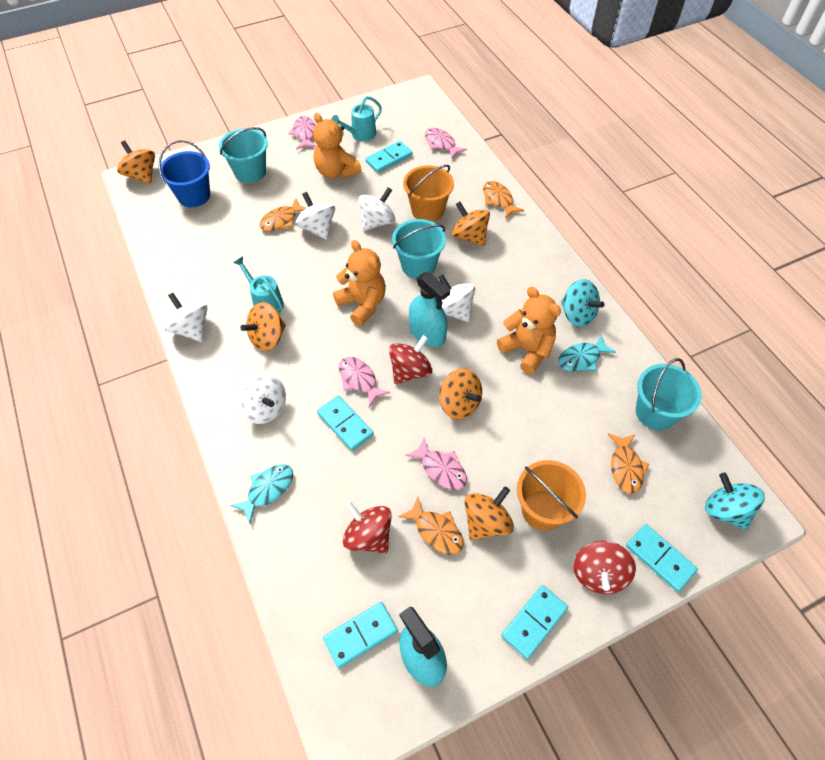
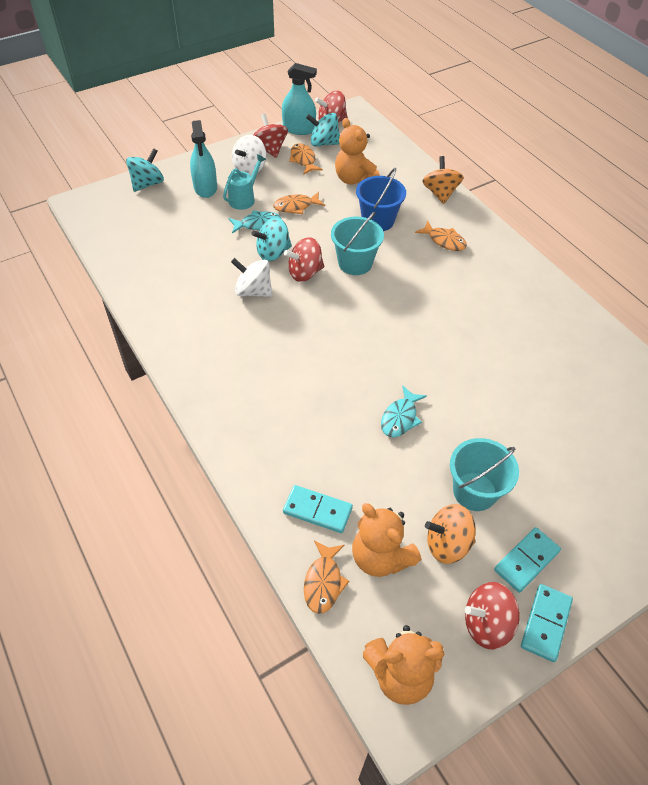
orange bucket: 2 -> 0
orange spinning top: 5 -> 2
pink fish: 4 -> 0
red spinning top: 3 -> 4
turquoise bucket: 3 -> 2
turquoise domino: 5 -> 3
turquoise spinning top: 2 -> 3
turquoise watering can: 2 -> 1
white spinning top: 5 -> 2

